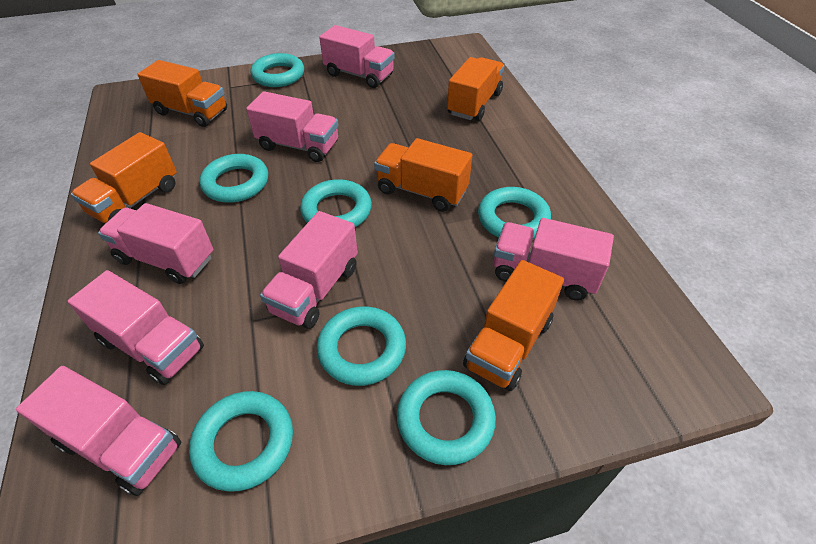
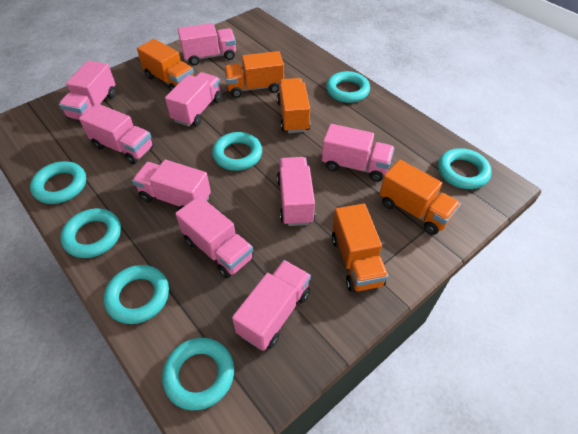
pink truck: 7 -> 9

